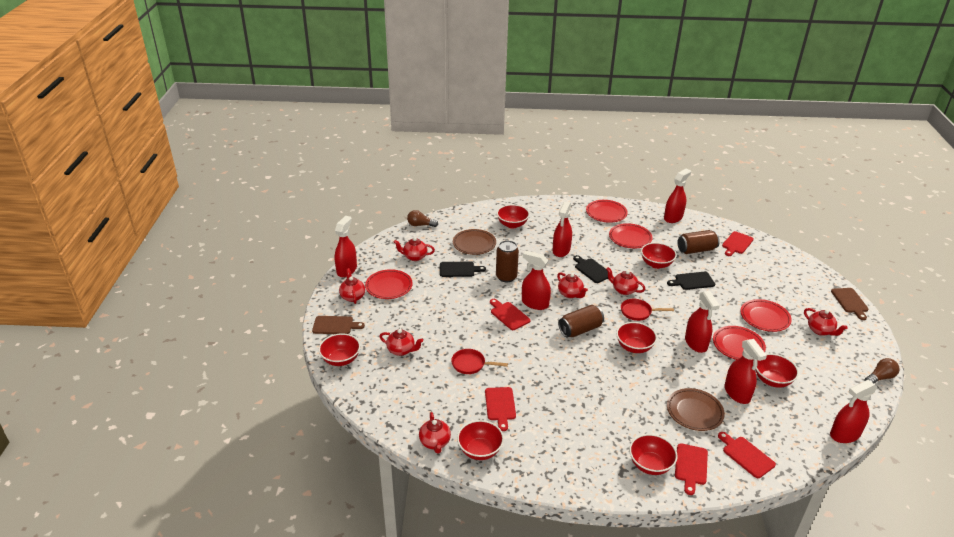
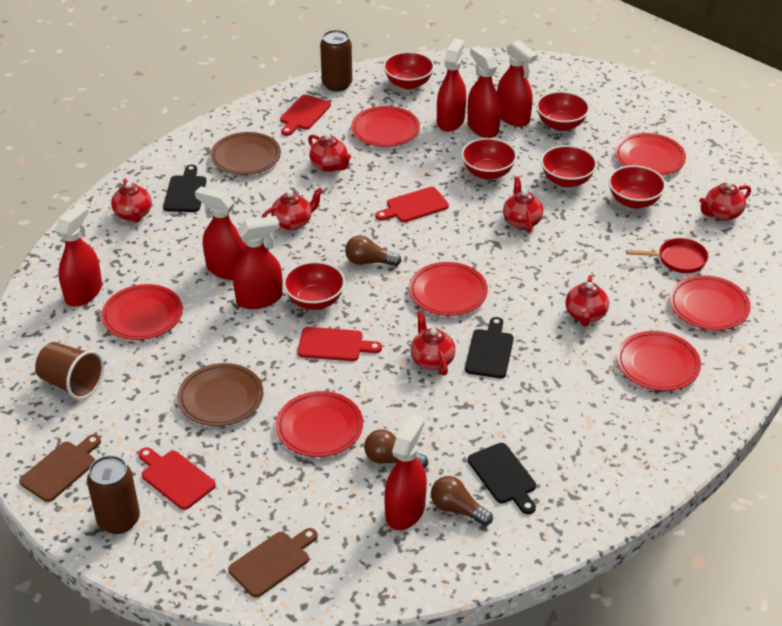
brown can: 3 -> 2
brown cup: 0 -> 1
brown light bulb: 2 -> 3
red bowl: 7 -> 6
red cutting board: 5 -> 4
red pan: 2 -> 1
red plate: 5 -> 7

